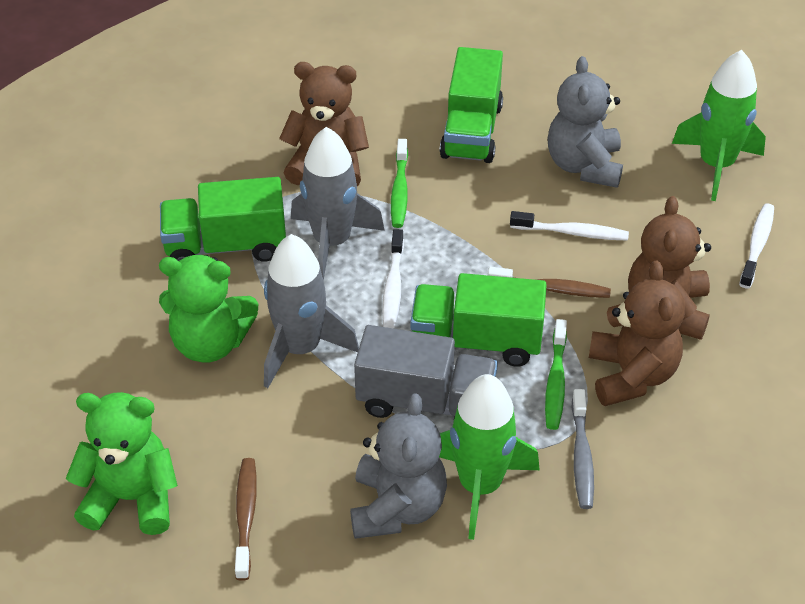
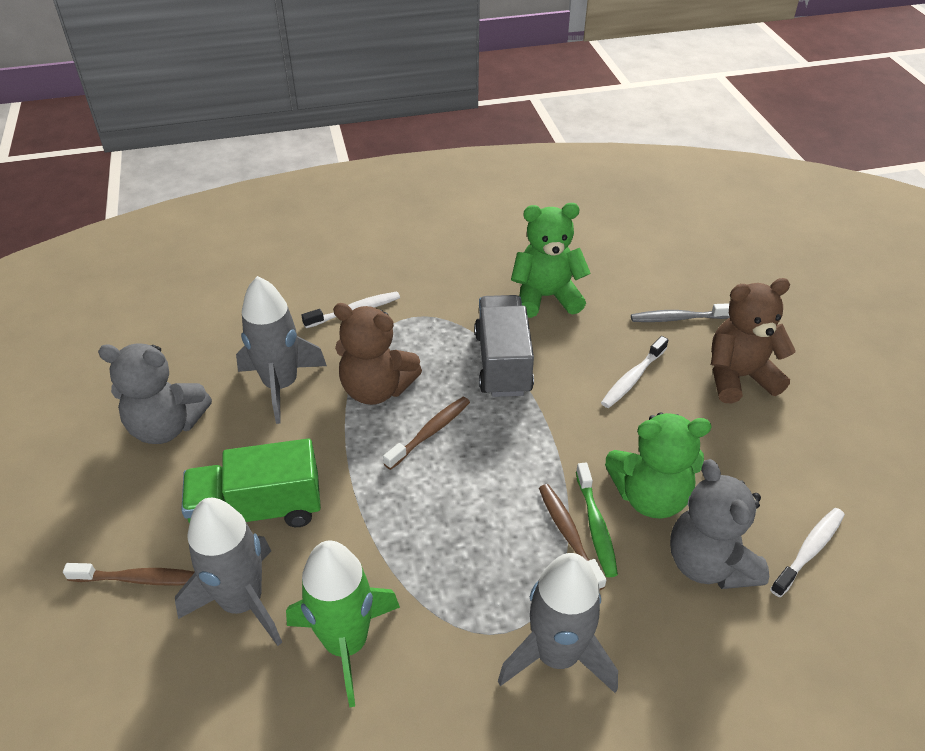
brown teddy bear: 3 -> 2
brown toothbrush: 2 -> 3
green rocket: 2 -> 1
green toothbrush: 2 -> 1
green truck: 3 -> 1
grey rocket: 2 -> 3

